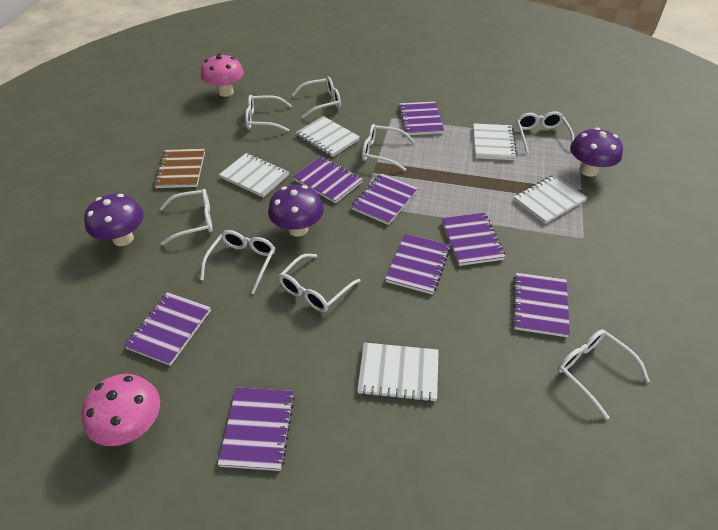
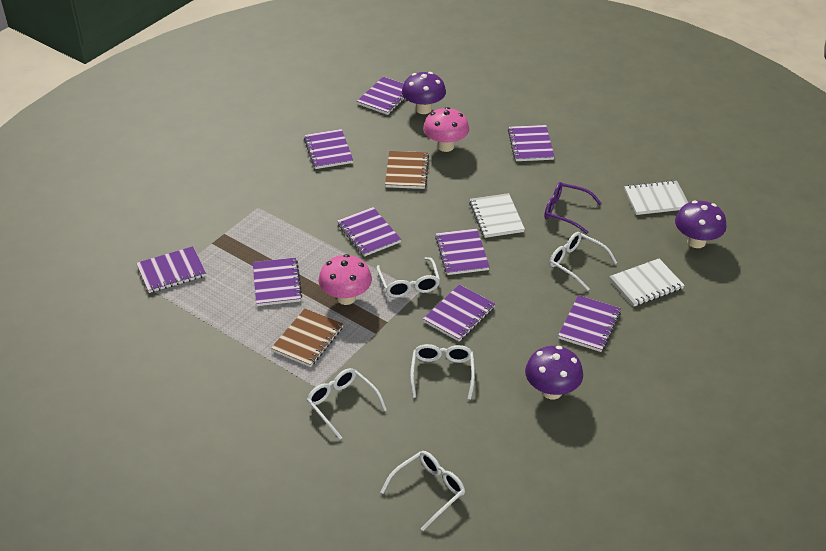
brown notebook: 1 -> 2
purple glasses: 0 -> 1
purple notebook: 8 -> 9
white glasses: 8 -> 5
white notebook: 5 -> 3

